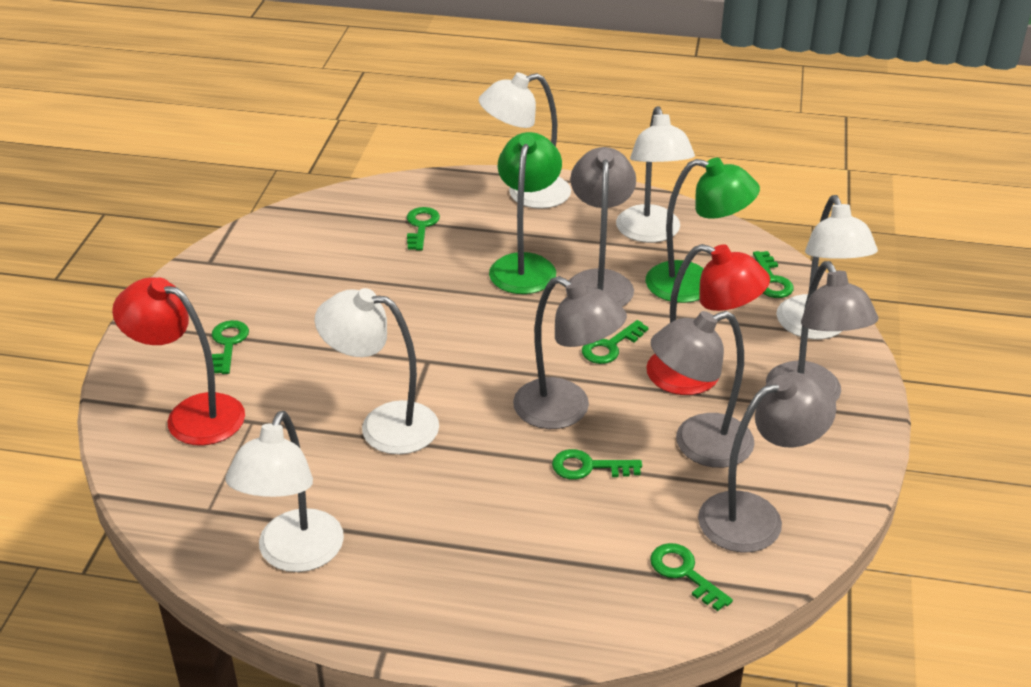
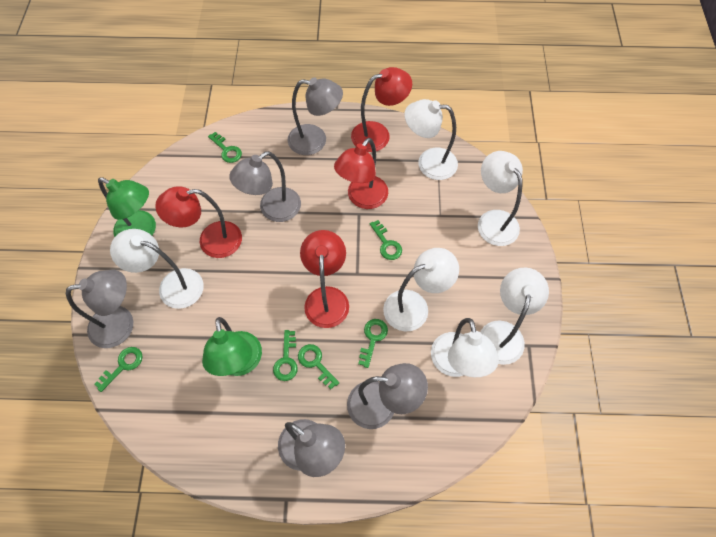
red lamp: 2 -> 4
white lamp: 5 -> 6

